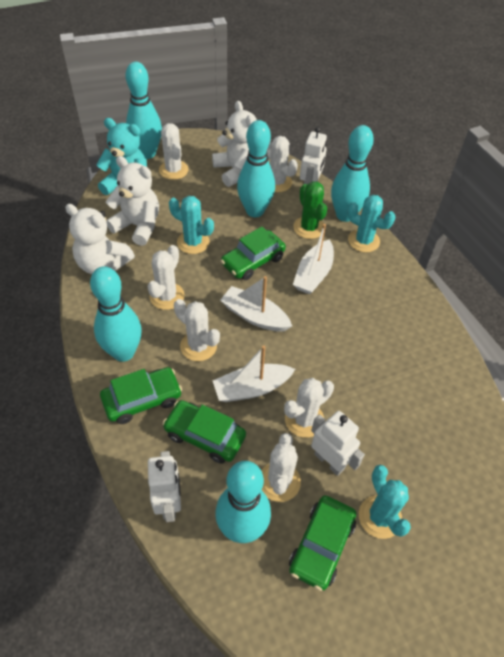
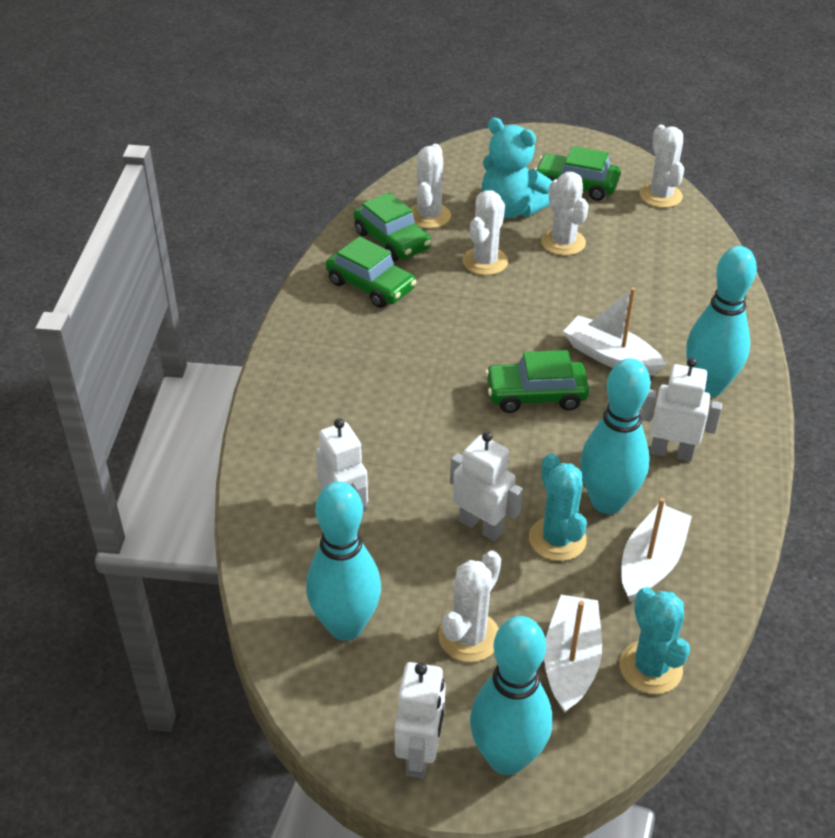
green cactus: 1 -> 0
turquoise bowling pin: 5 -> 4
turquoise cactus: 3 -> 2
white cactus: 6 -> 5
white robot: 3 -> 4
white teddy bear: 3 -> 0

